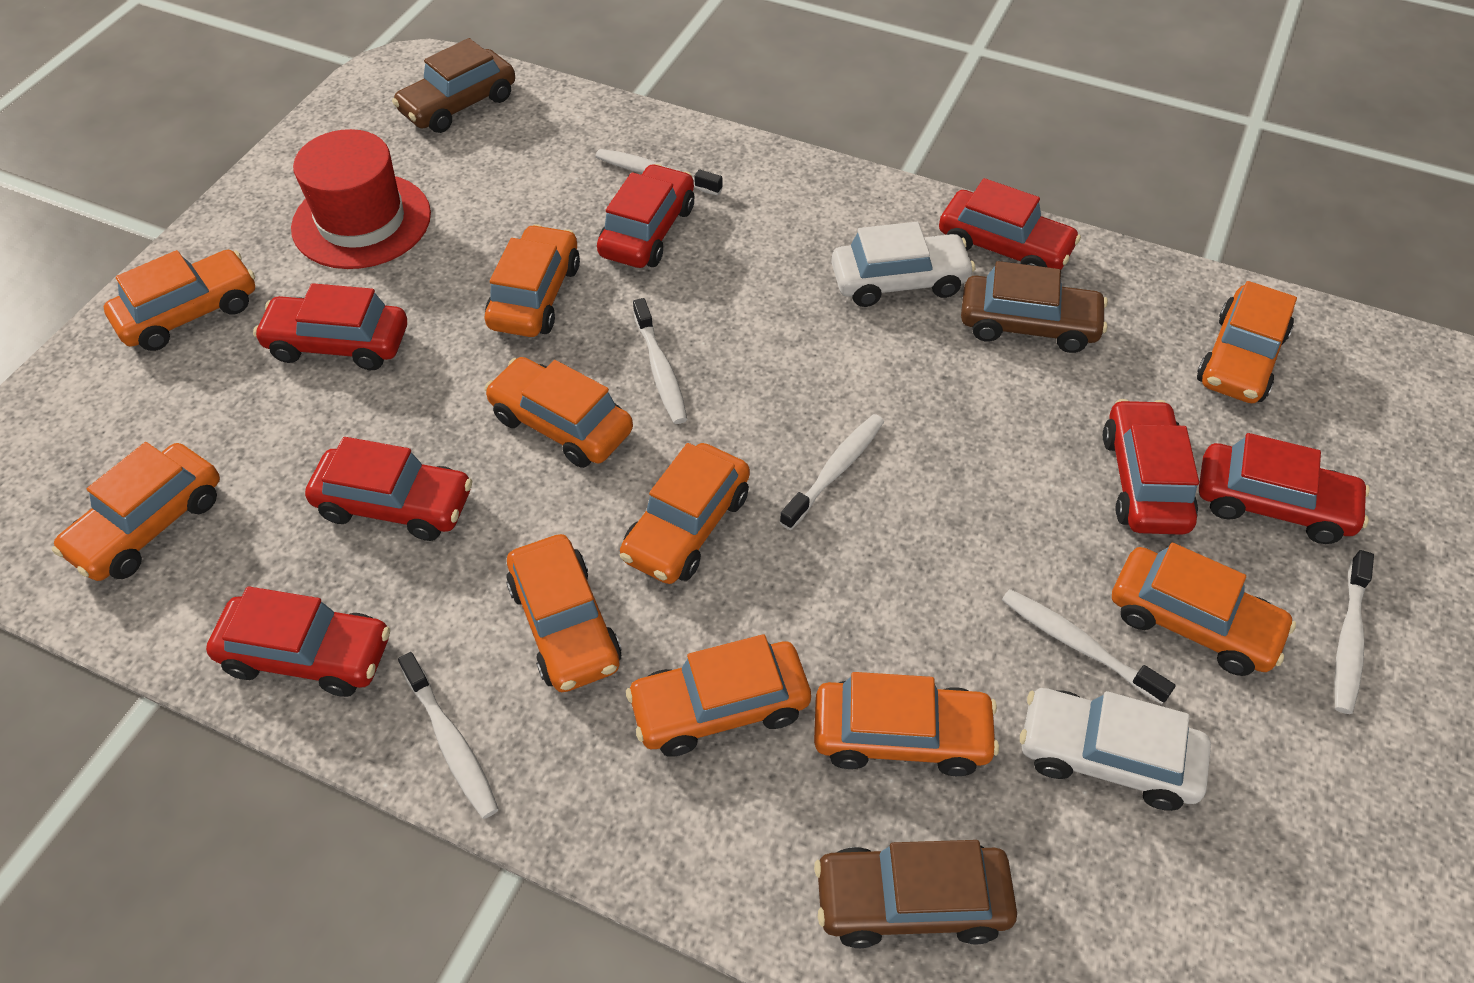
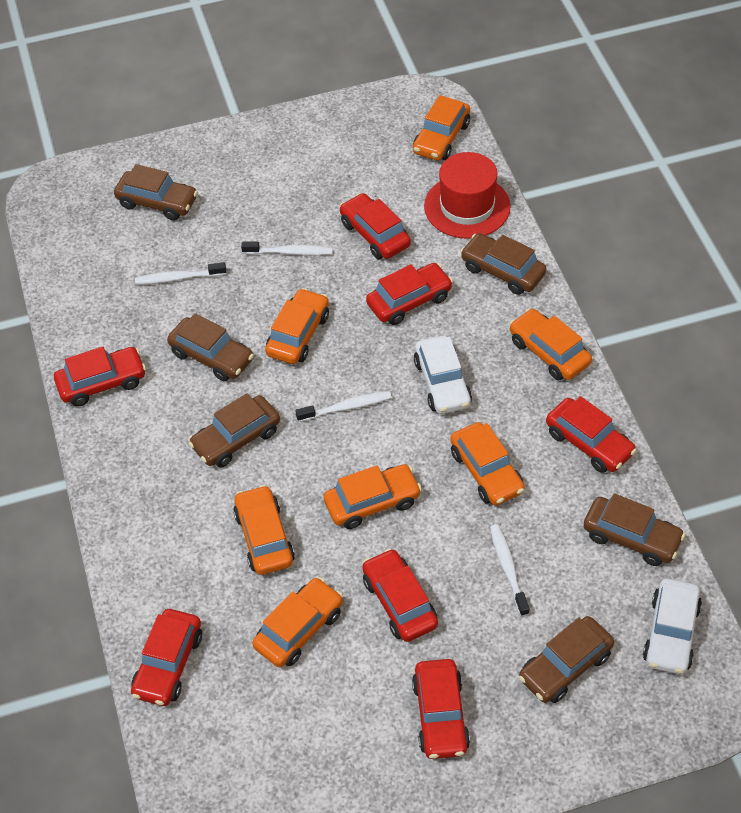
brown car: 3 -> 6
orange car: 10 -> 7
white toothbrush: 6 -> 4

